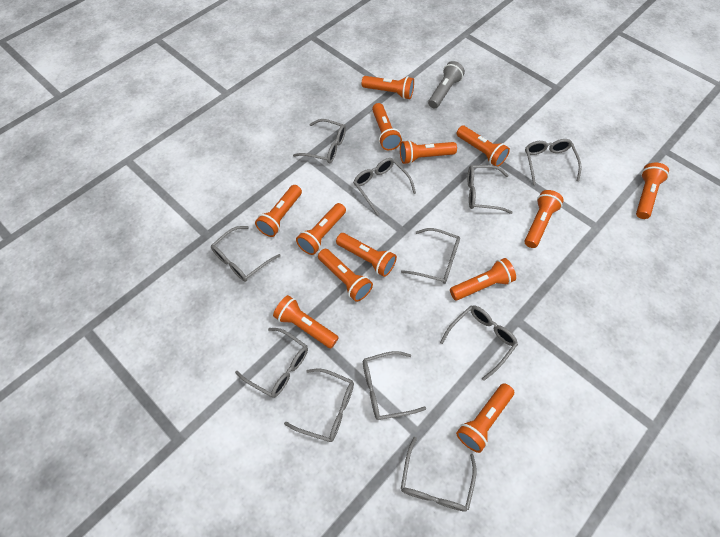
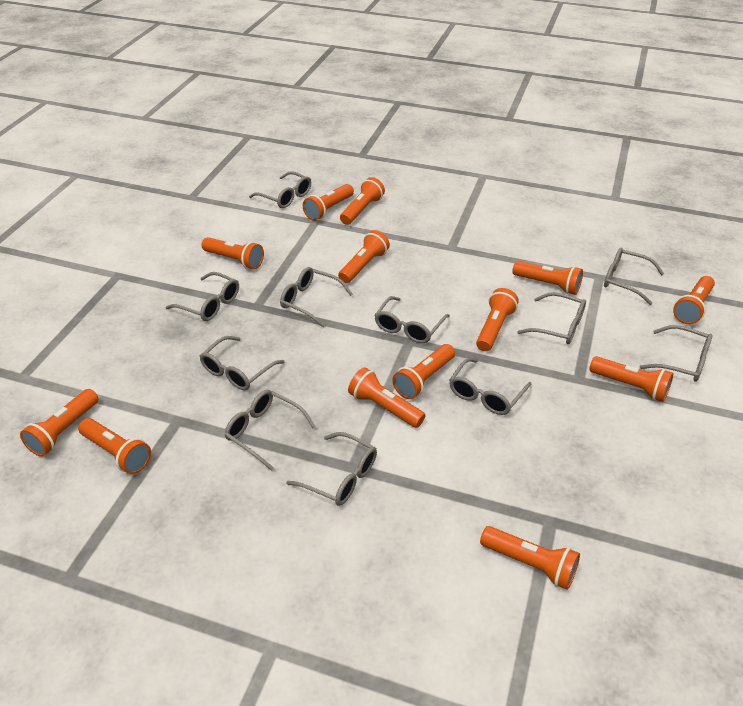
grey flashlight: 1 -> 0

